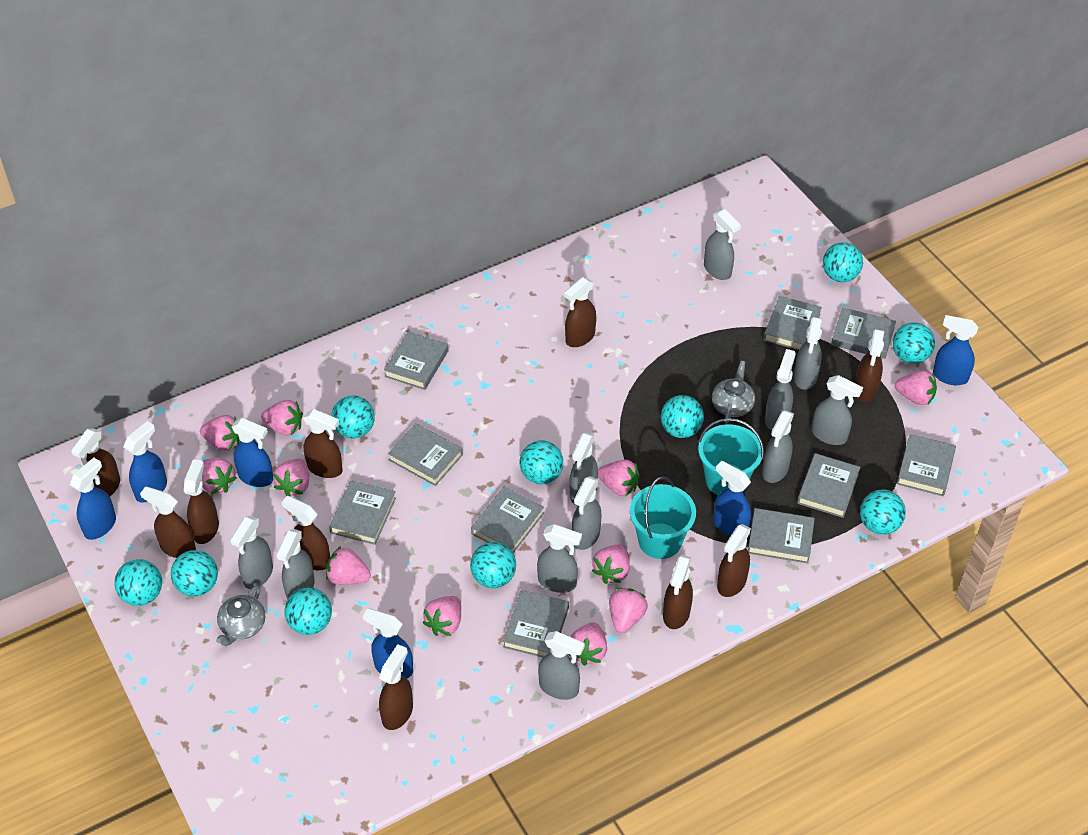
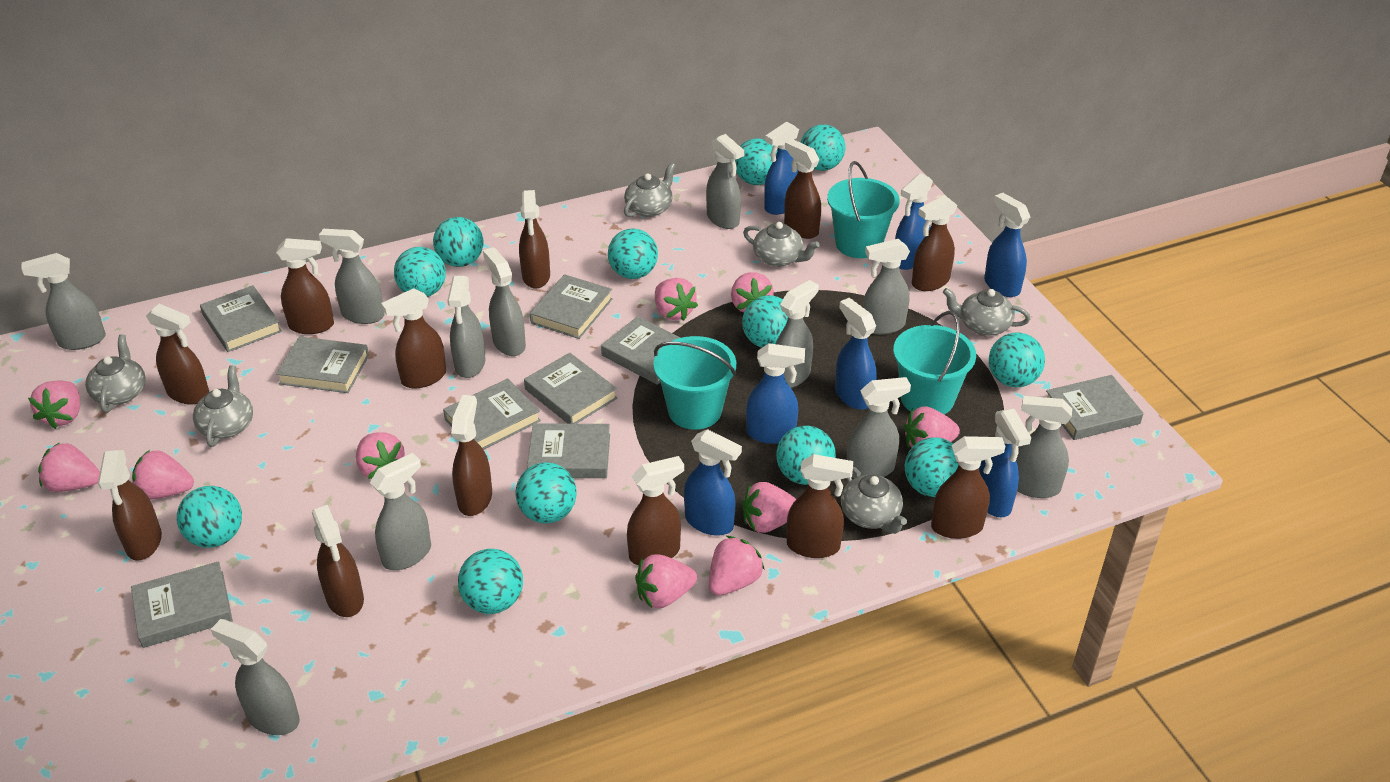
blue spray bottle: 6 -> 7
brown spray bottle: 10 -> 12
grey book: 10 -> 9
grey teapot: 2 -> 6
pink strawberry: 11 -> 10
turquoise ball: 10 -> 12
turquoise bucket: 2 -> 3

